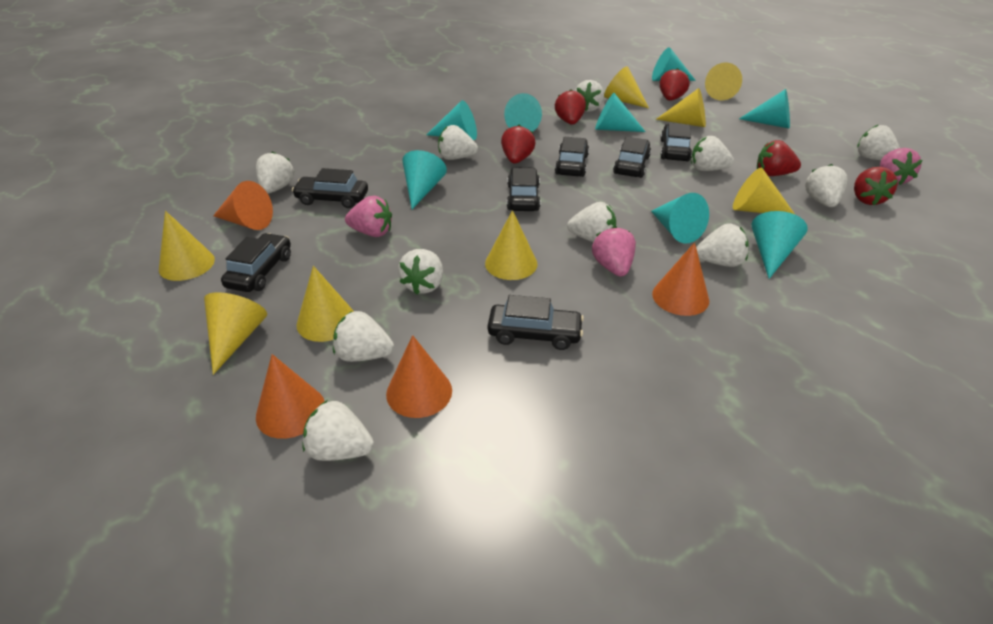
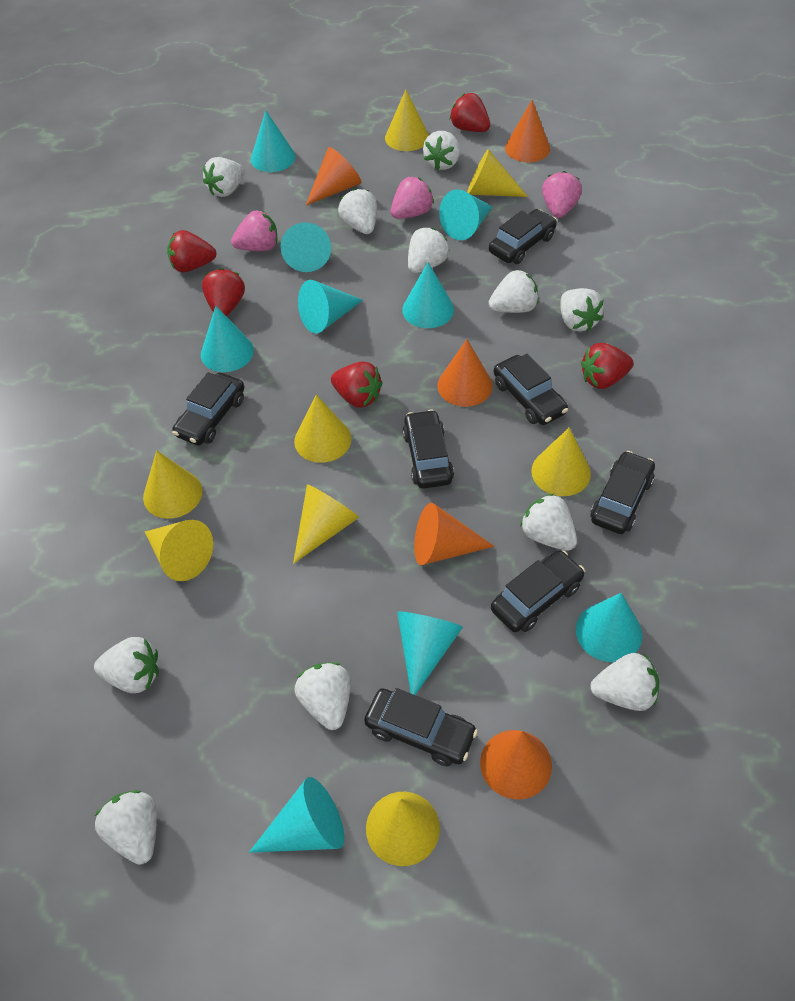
orange cone: 4 -> 5
turquoise cone: 8 -> 9

